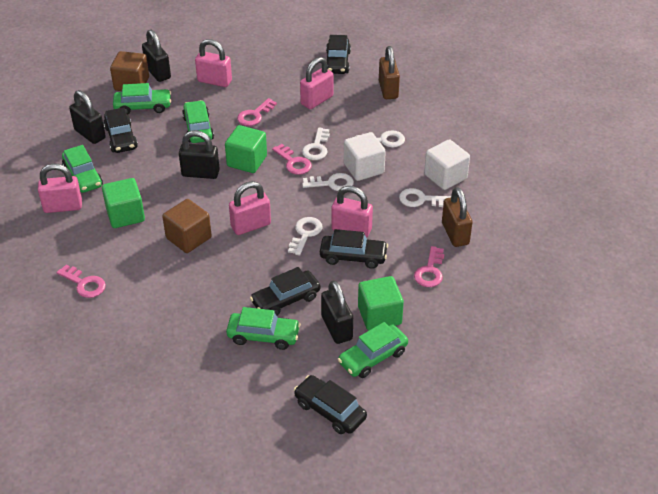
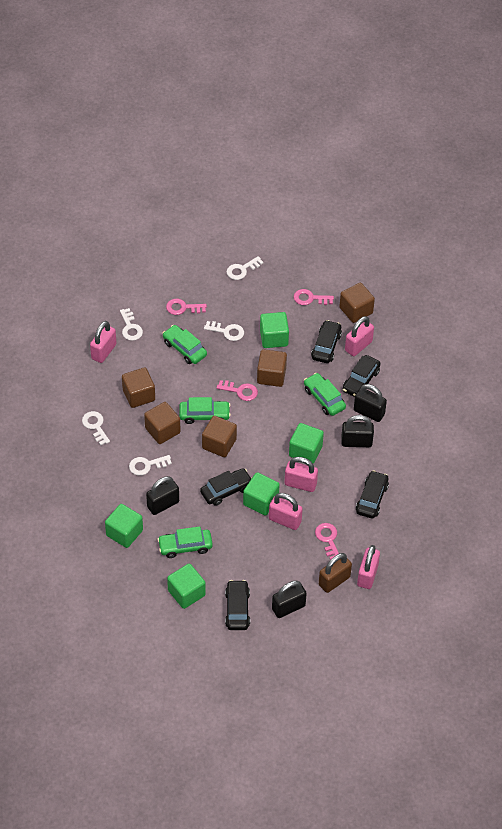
brown cube: 2 -> 5
brown padlock: 2 -> 1
green car: 5 -> 4
green cube: 3 -> 5
white cube: 2 -> 0

